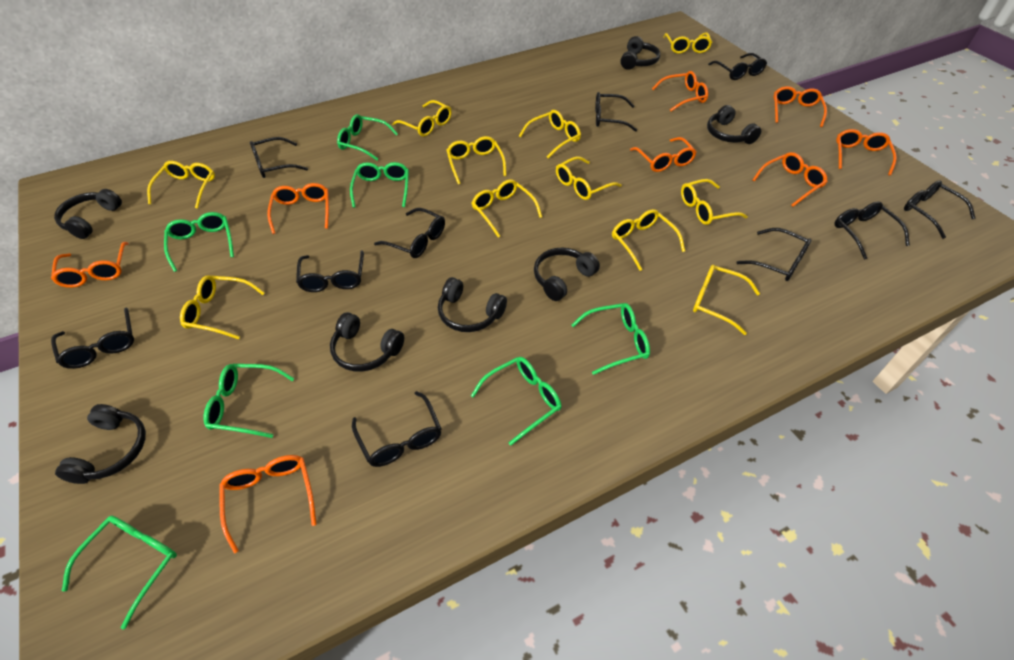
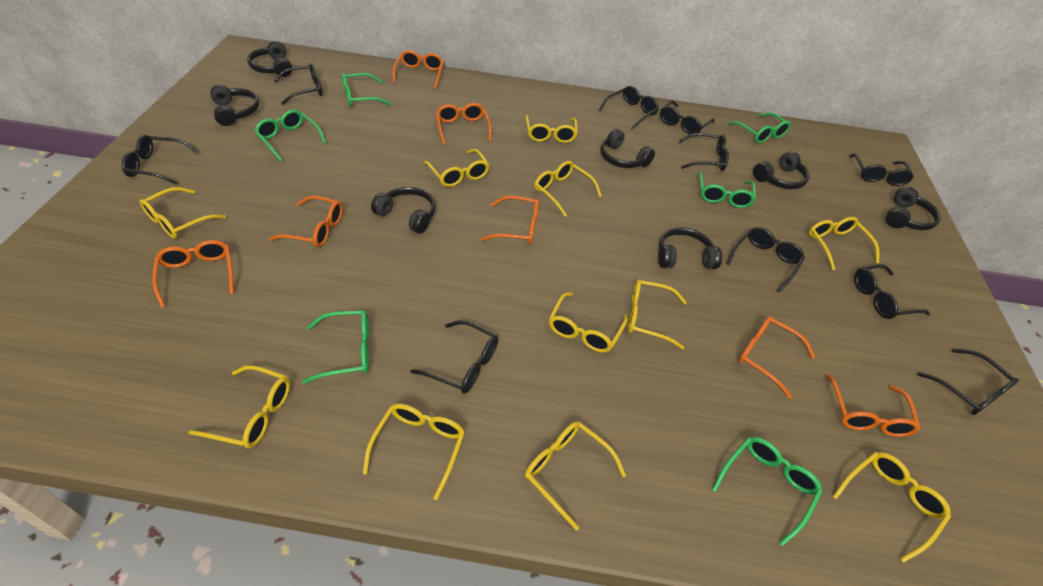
green glasses: 7 -> 6
orange glasses: 8 -> 7

